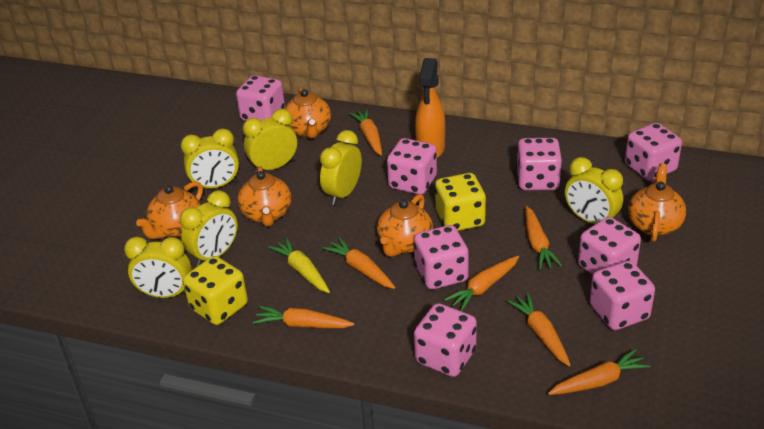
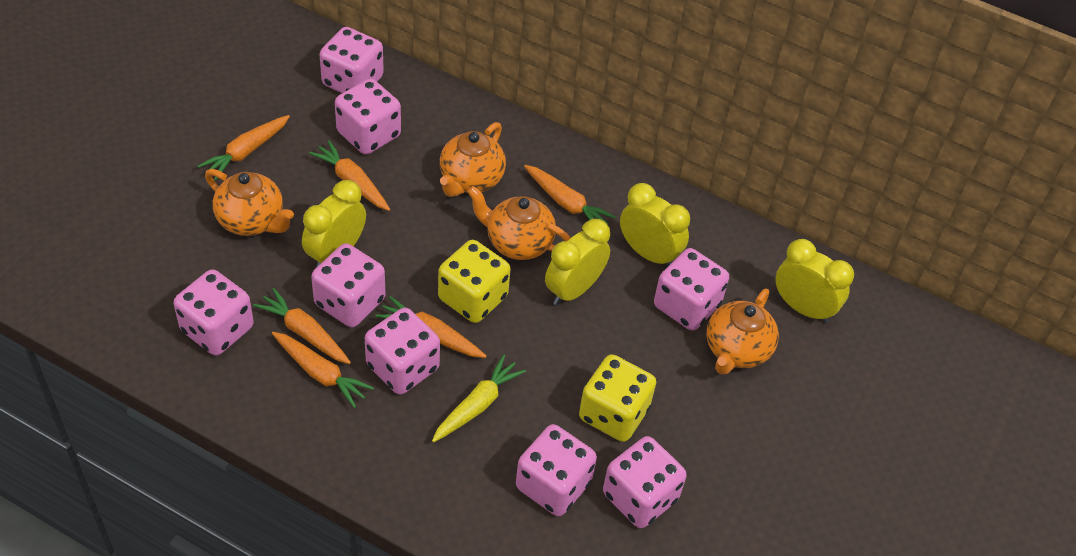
orange carrot: 7 -> 6
orange spray bottle: 1 -> 0
orange teapot: 5 -> 4
yellow clock: 6 -> 4

